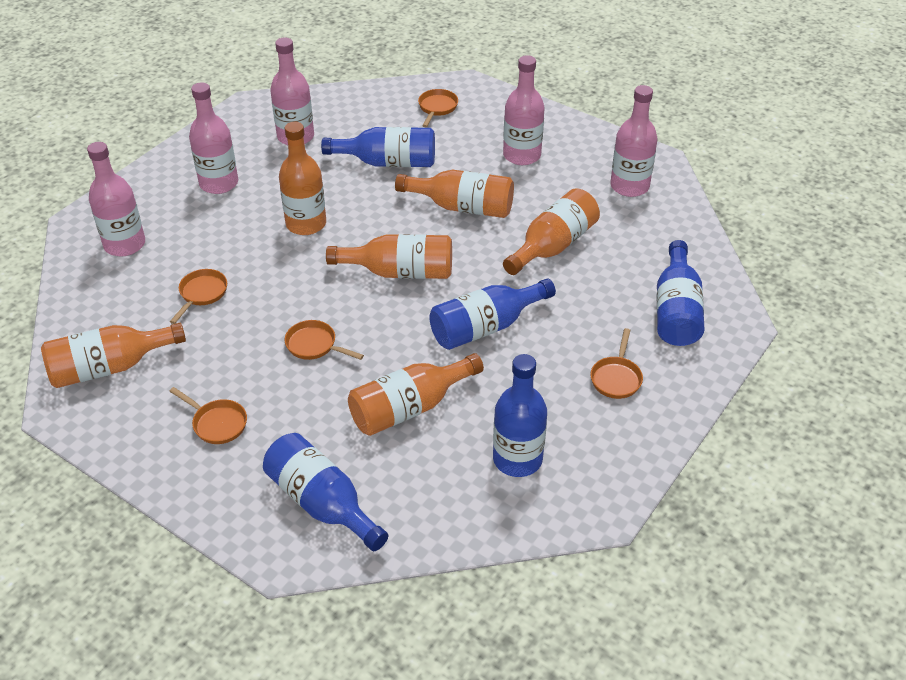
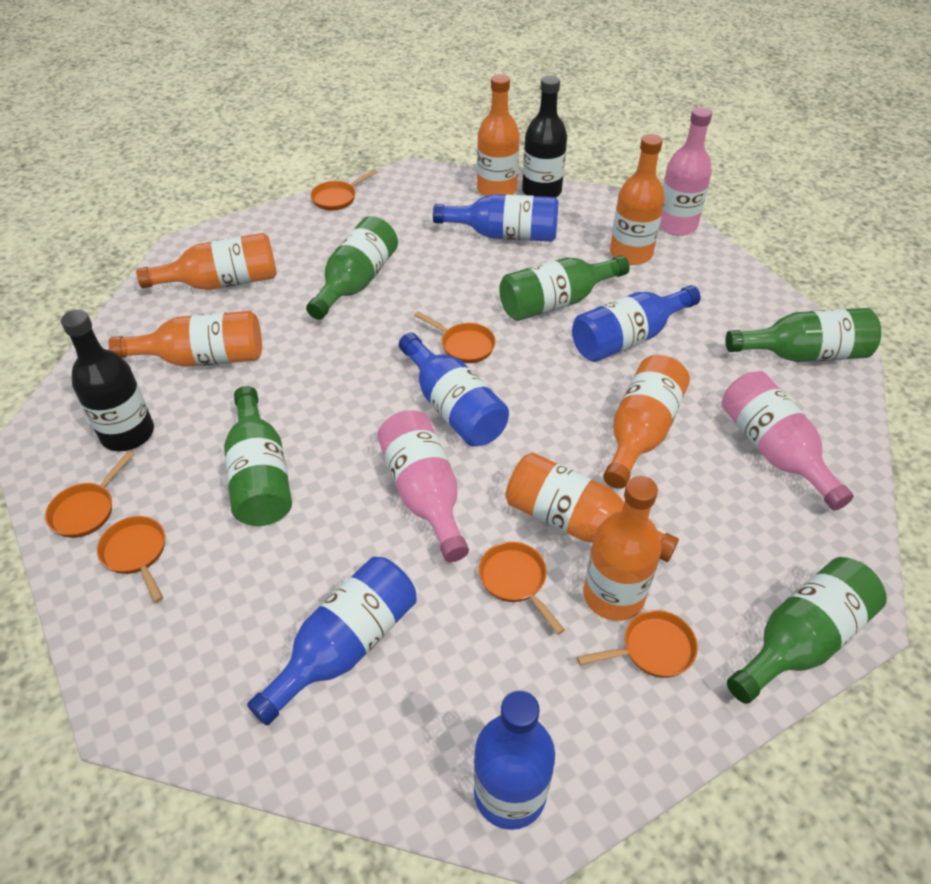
black bottle: 0 -> 2
green bottle: 0 -> 5
orange bottle: 6 -> 7
orange pan: 5 -> 6
pink bottle: 5 -> 3

